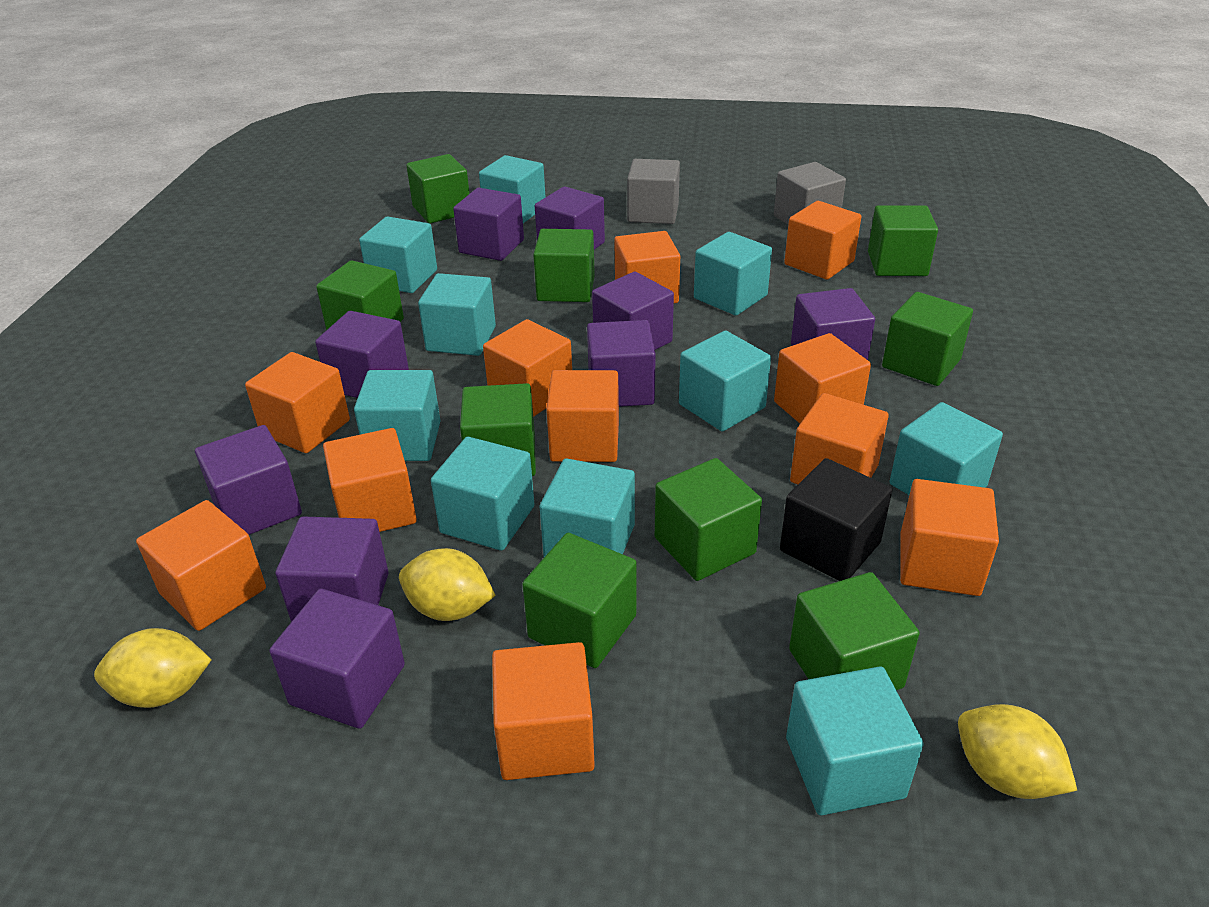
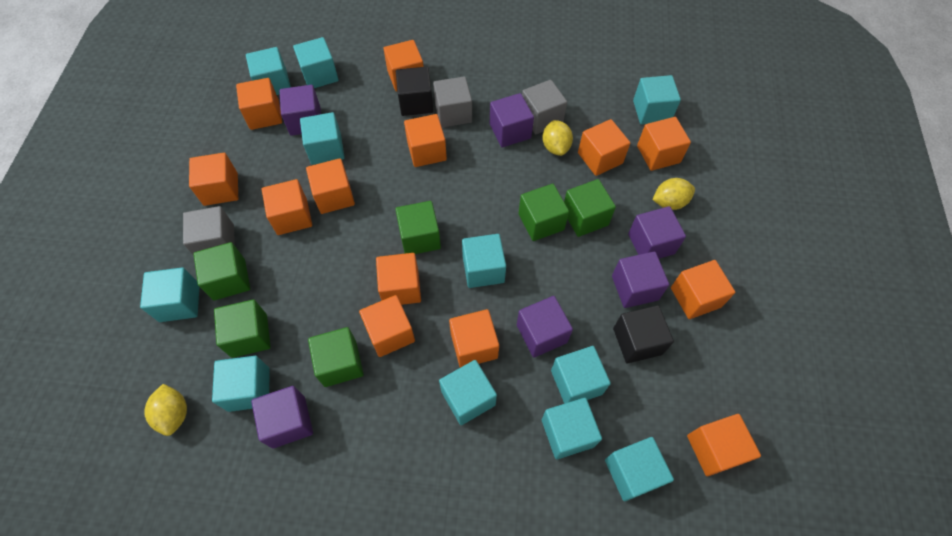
black cube: 1 -> 2
green cube: 9 -> 6
grey cube: 2 -> 3
orange cube: 11 -> 13
purple cube: 9 -> 6
turquoise cube: 10 -> 11

